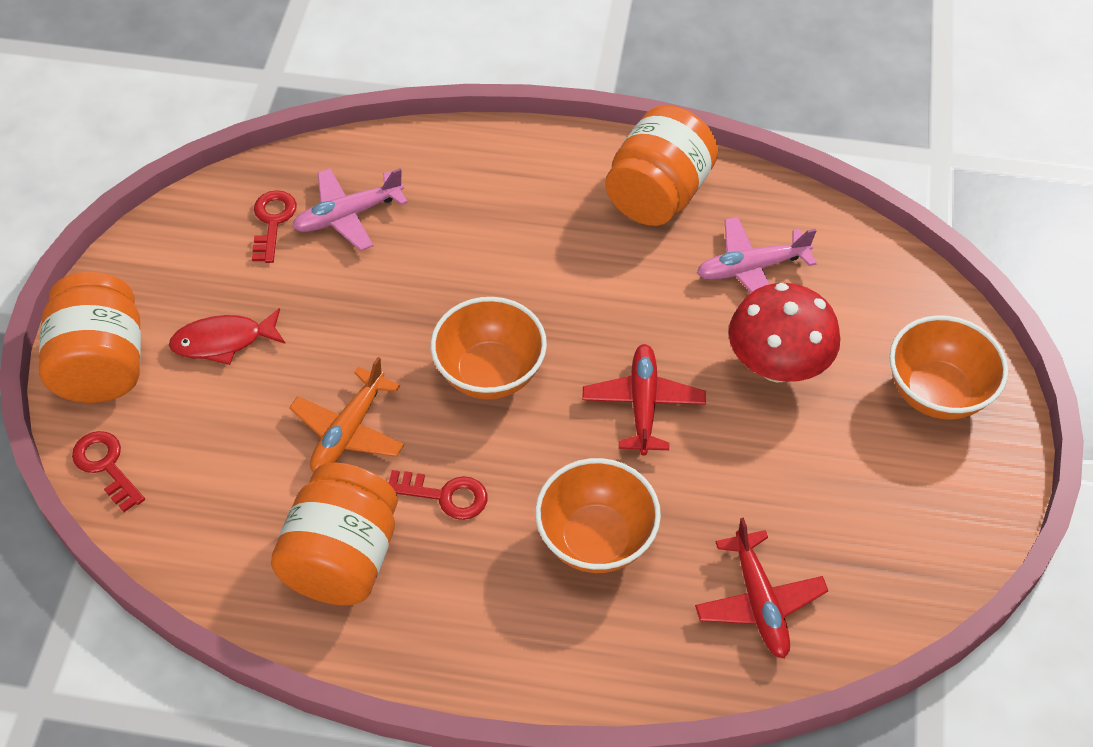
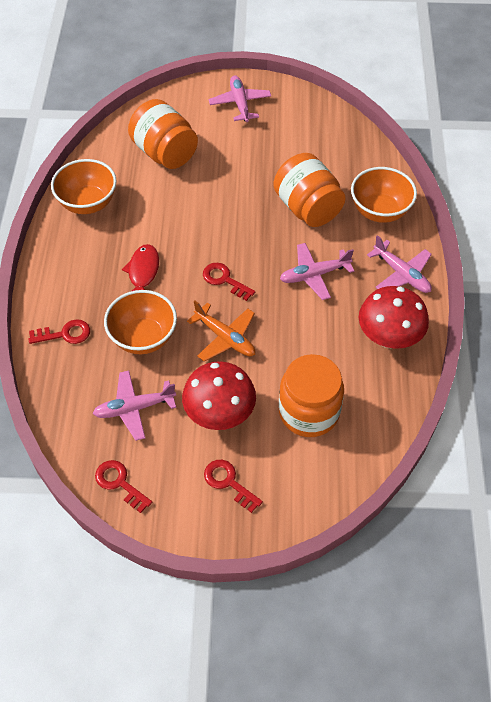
pink plane: 2 -> 4
red key: 3 -> 4
red mushroom: 1 -> 2
red plane: 2 -> 0

